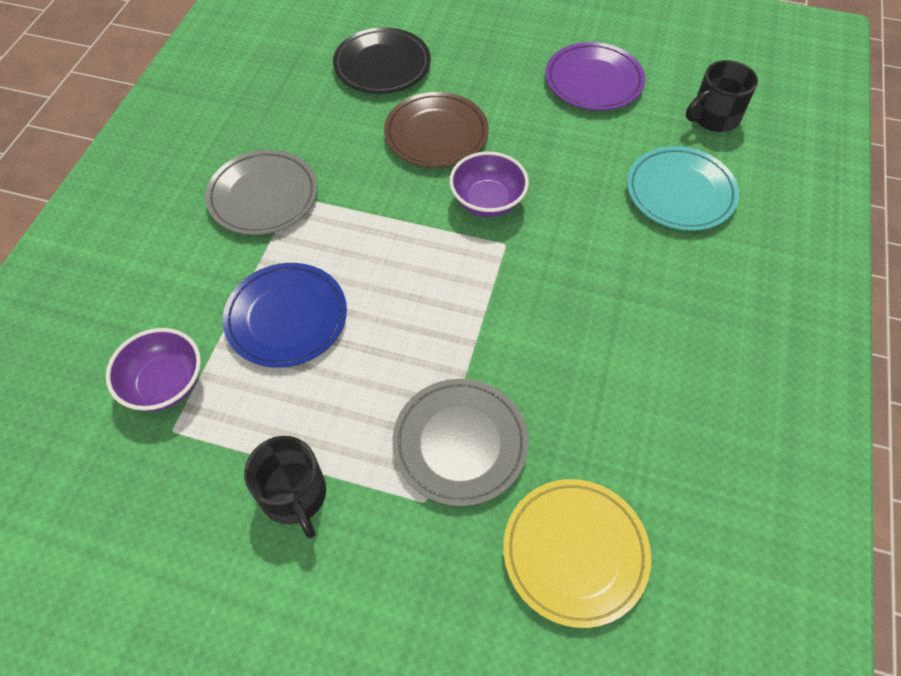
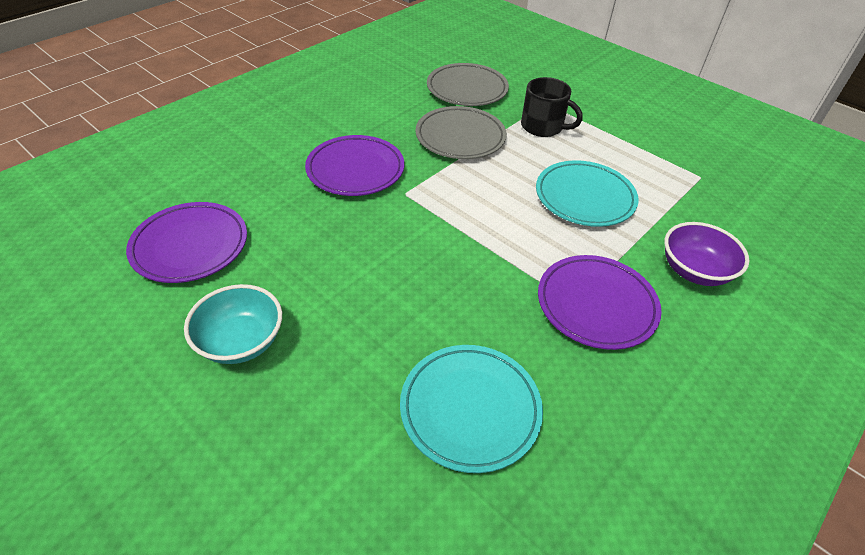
black mug: 2 -> 1
black plate: 1 -> 0
blue plate: 1 -> 0
brown plate: 1 -> 0
purple bowl: 2 -> 1
purple plate: 1 -> 3
turquoise bowl: 0 -> 1
turquoise plate: 1 -> 2
yellow plate: 1 -> 0

